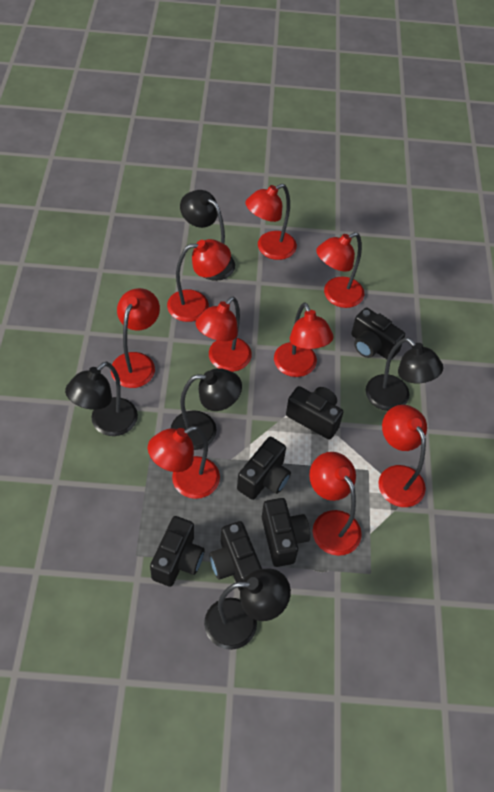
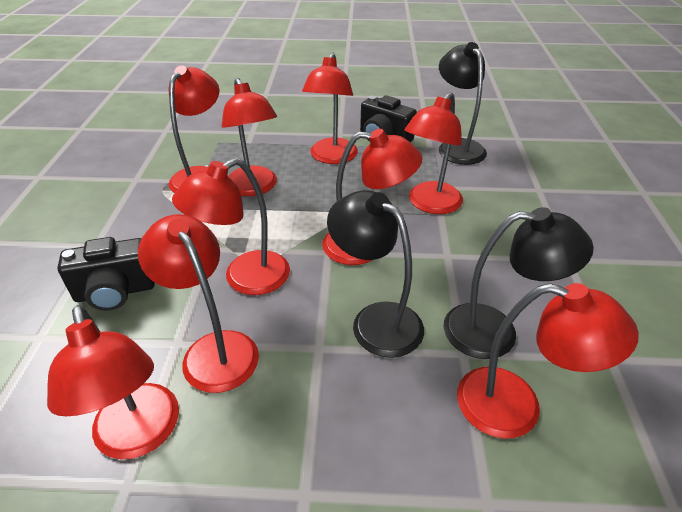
black camera: 6 -> 2
black lamp: 5 -> 3

